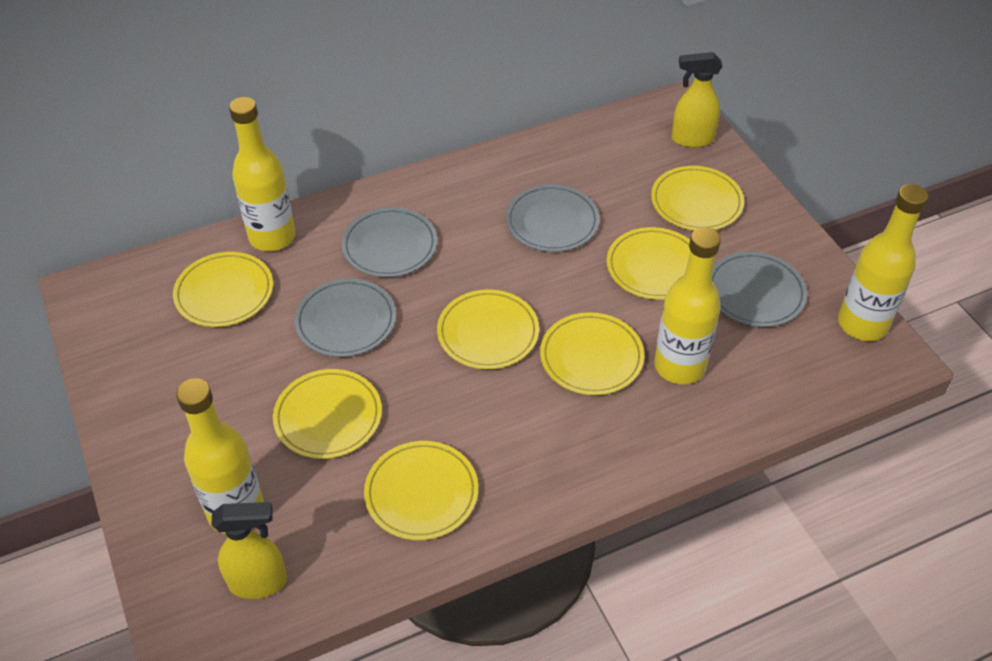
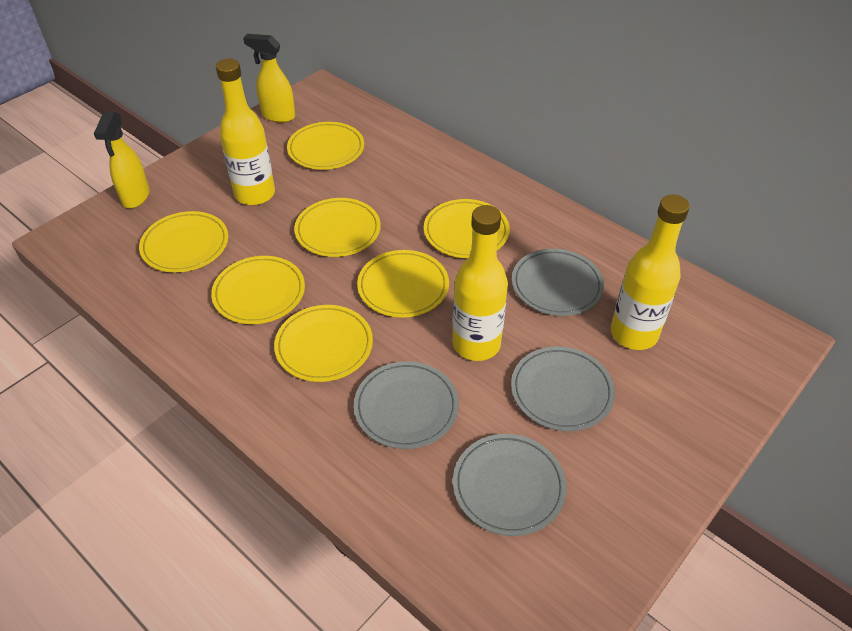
yellow bottle: 4 -> 3

